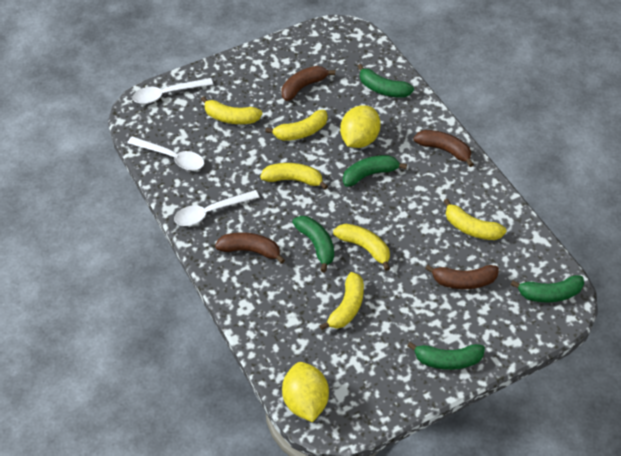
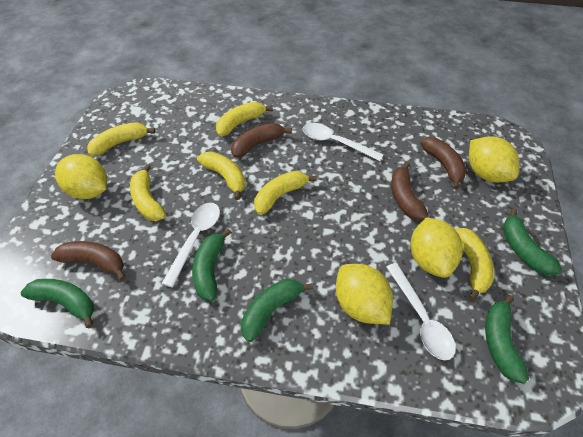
yellow lemon: 2 -> 4

